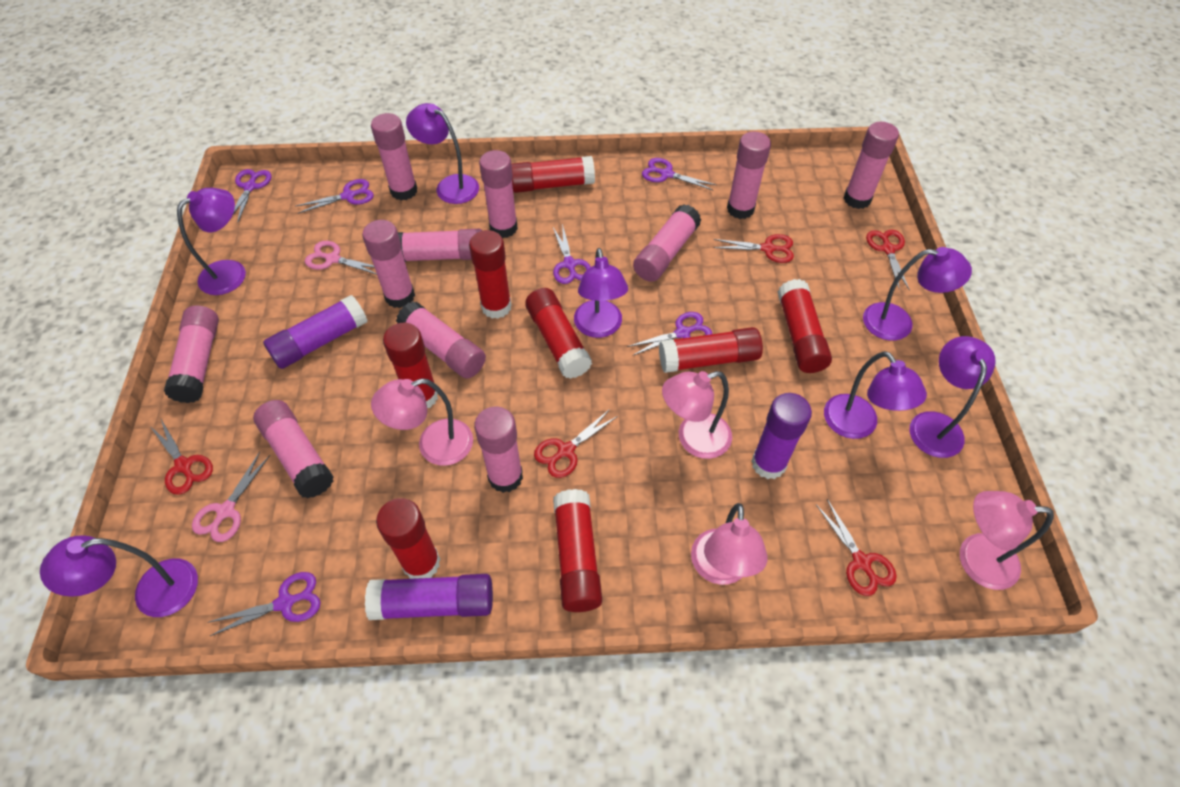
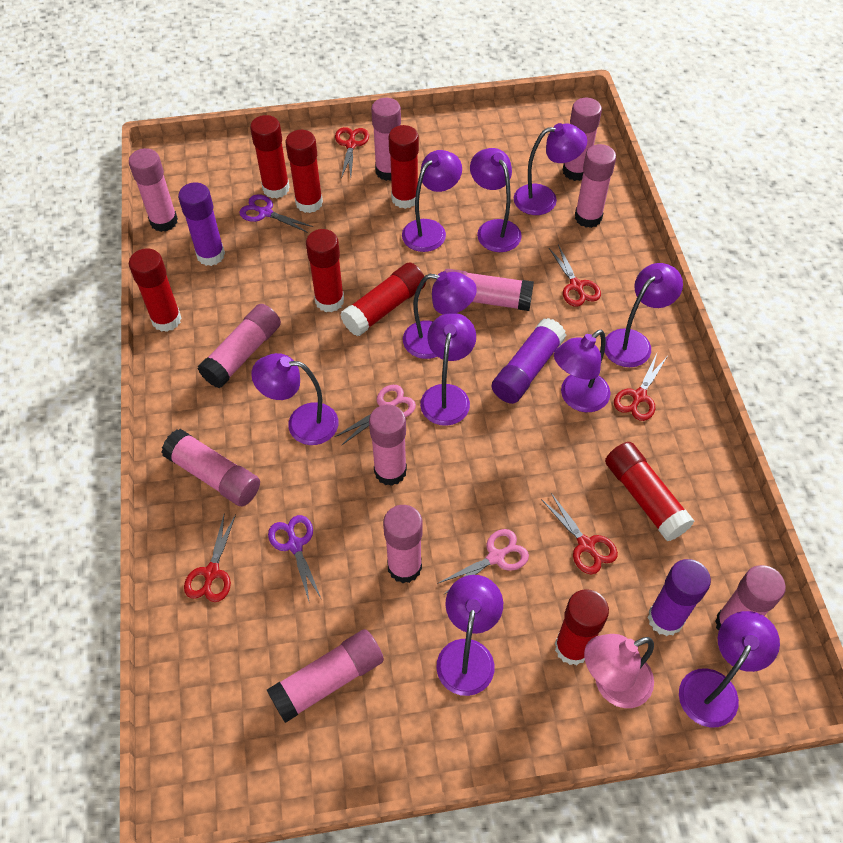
pink lamp: 4 -> 1
purple lamp: 7 -> 10
purple scissors: 6 -> 2

